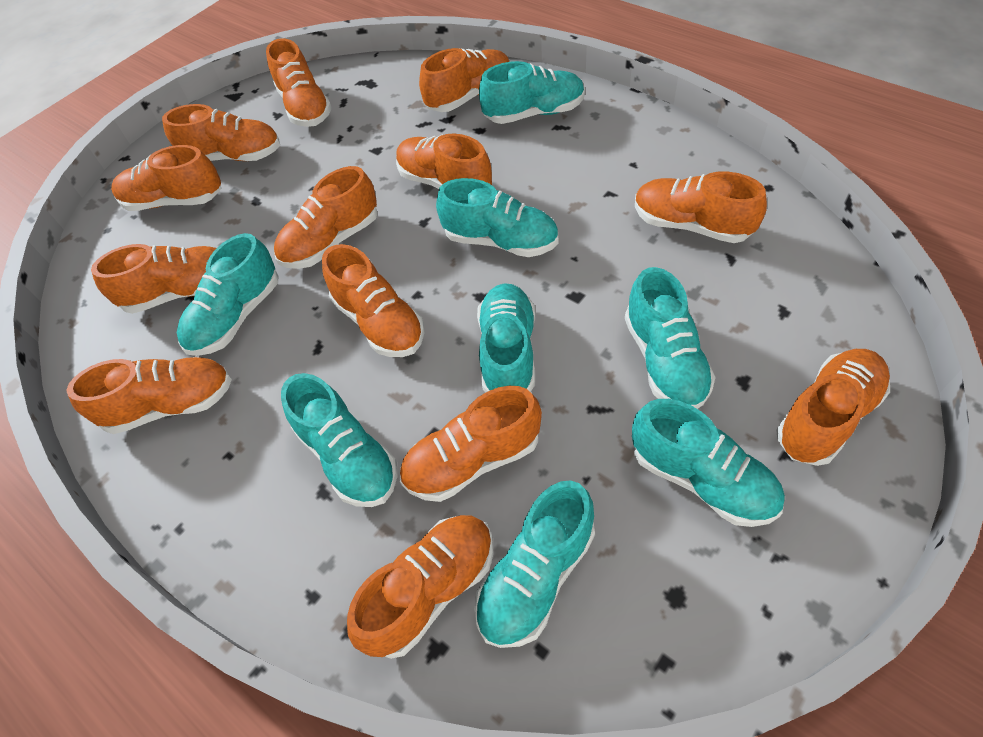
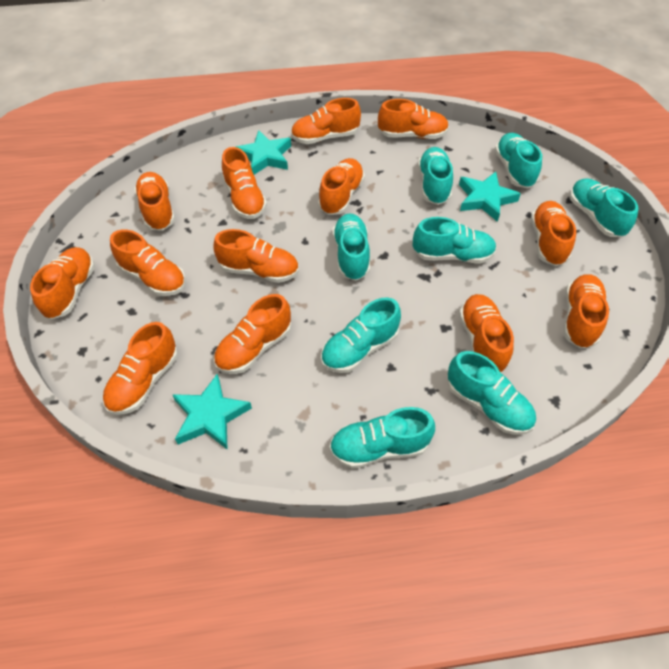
turquoise star: 0 -> 3

